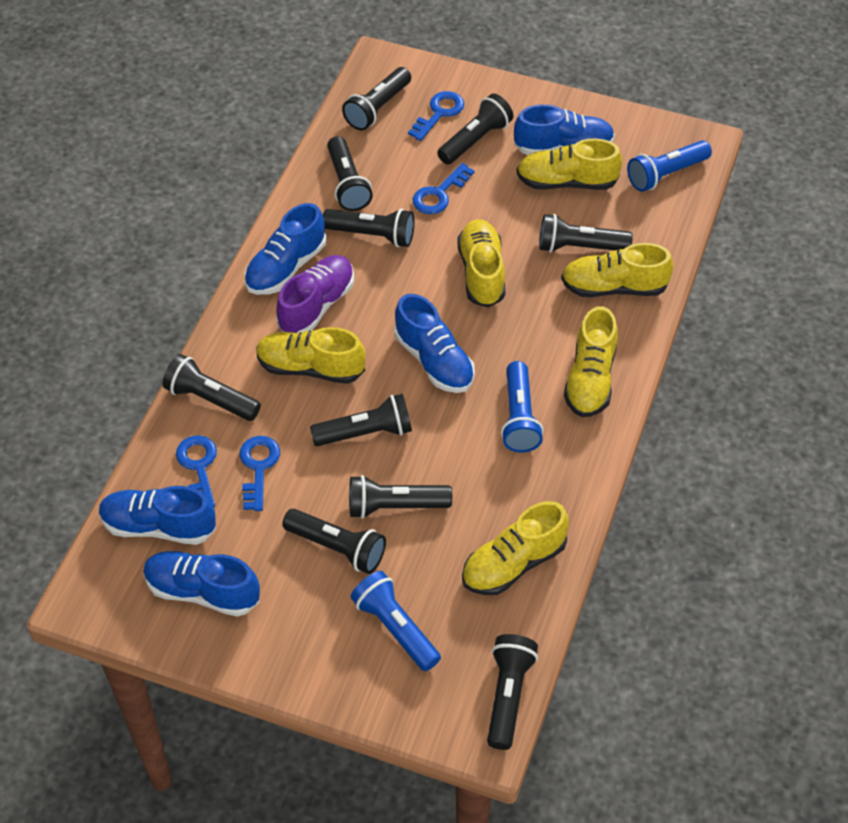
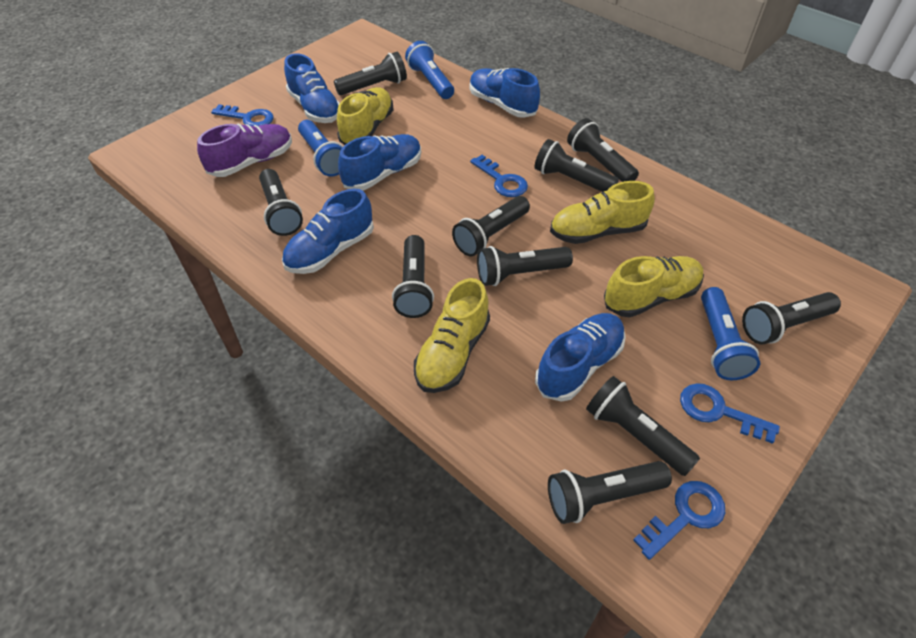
yellow shoe: 6 -> 4

